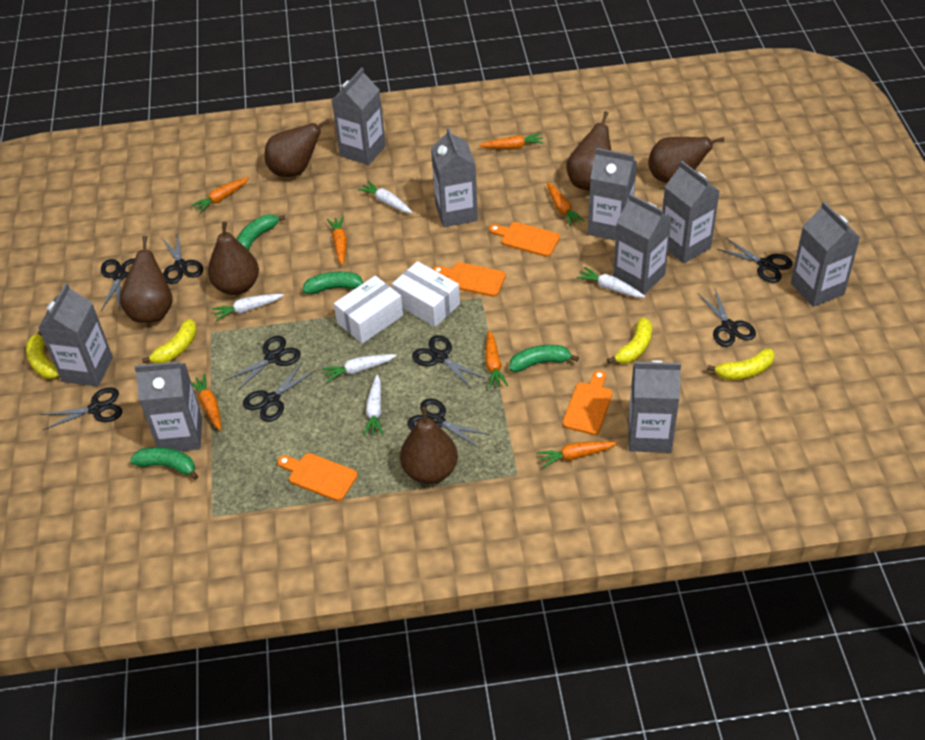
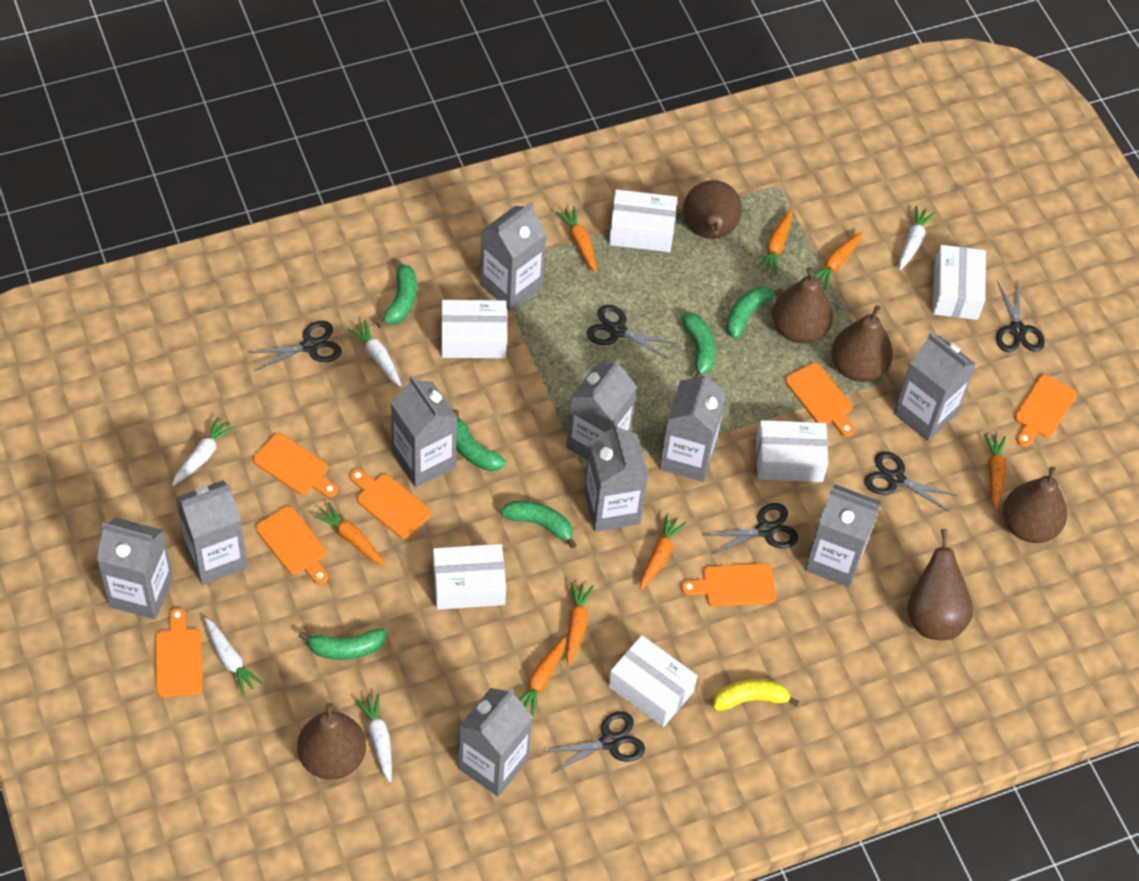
black scissors: 9 -> 6
green banana: 4 -> 6
grey carton: 9 -> 10
orange carrot: 7 -> 8
orange cutting board: 4 -> 7
white box: 2 -> 6
yellow banana: 4 -> 1

